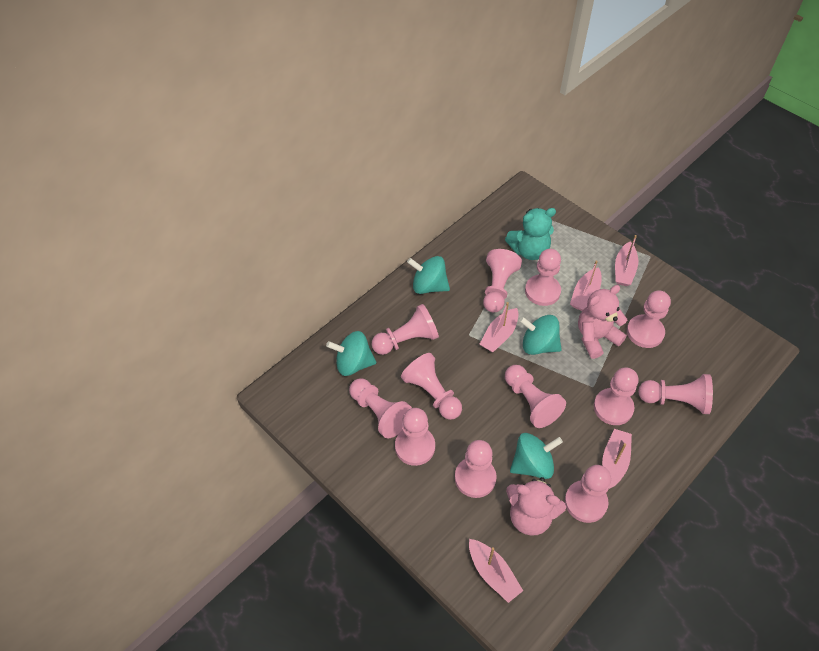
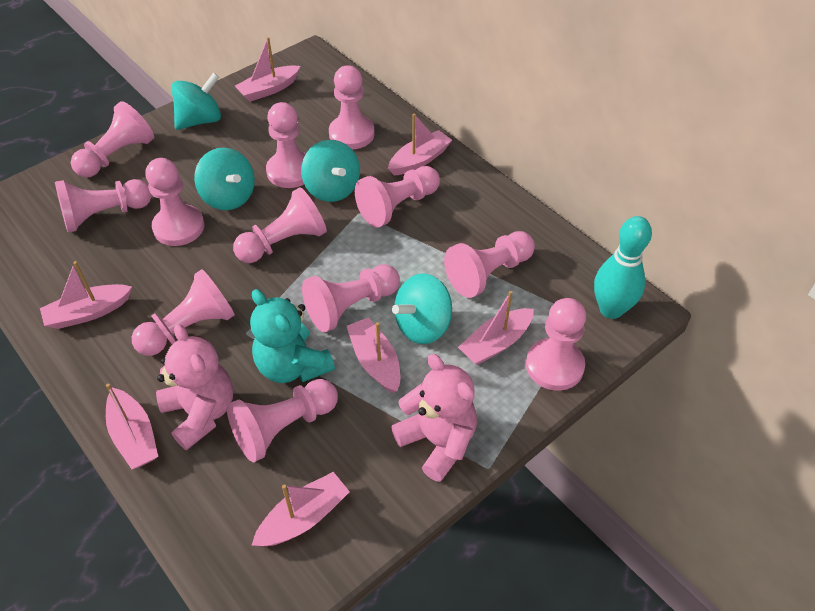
pink boat: 5 -> 7
turquoise bowling pin: 0 -> 1

